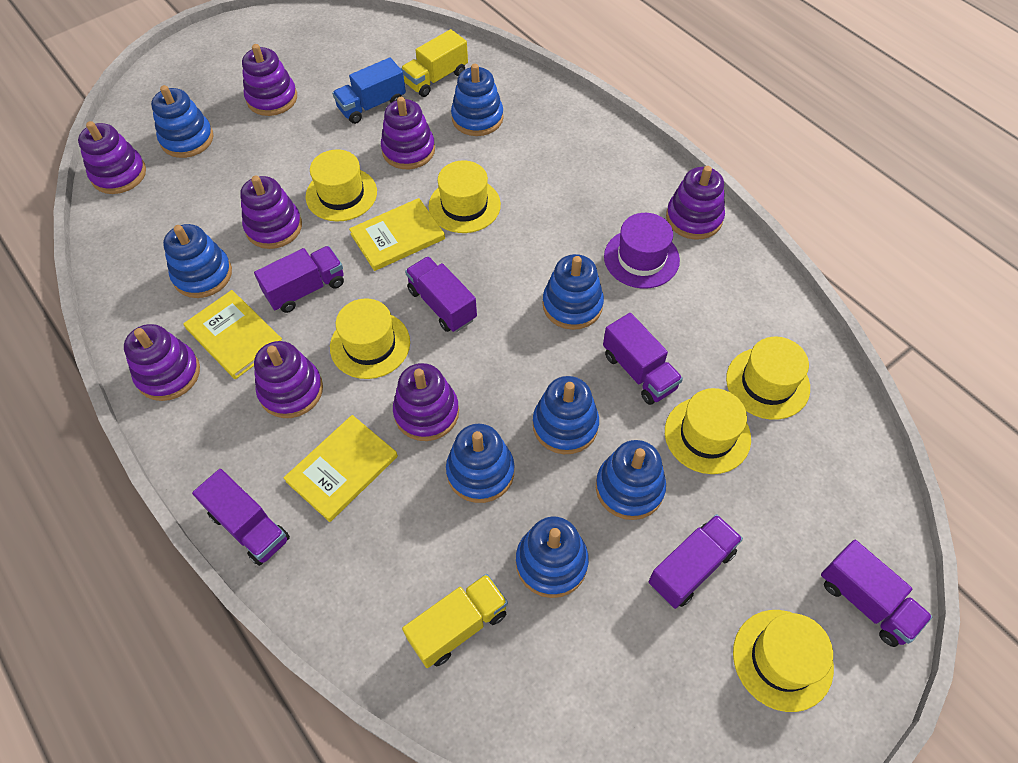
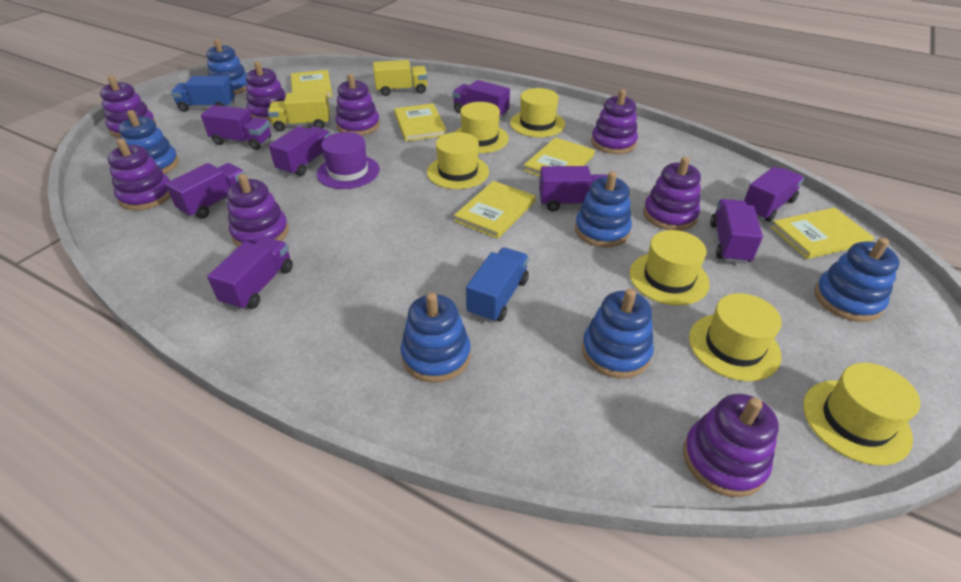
blue stacking toy: 8 -> 6
blue truck: 1 -> 2
purple truck: 6 -> 8
yellow book: 3 -> 5

